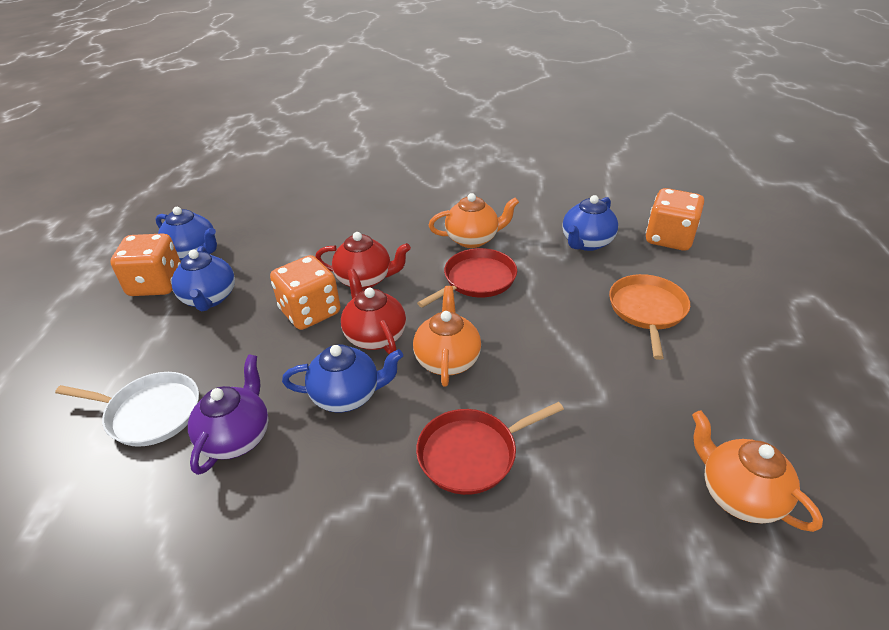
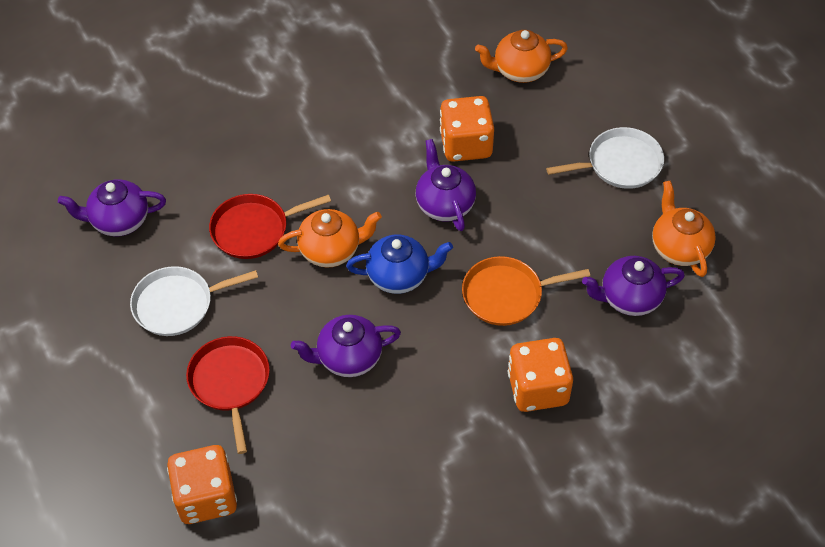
blue teapot: 4 -> 1
purple teapot: 1 -> 4
red teapot: 2 -> 0
white pan: 1 -> 2

